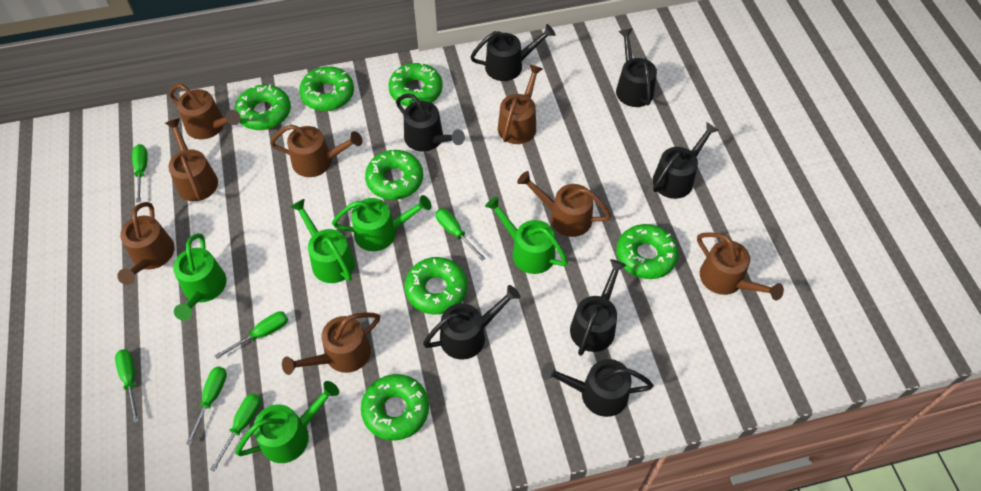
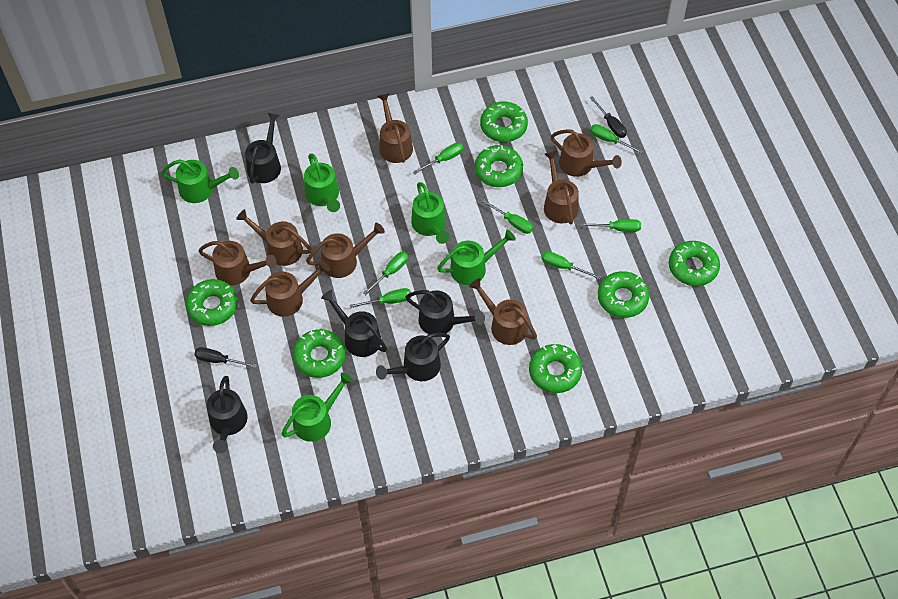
black screwdriver: 0 -> 2
black watering can: 7 -> 5
green screwdriver: 6 -> 7

